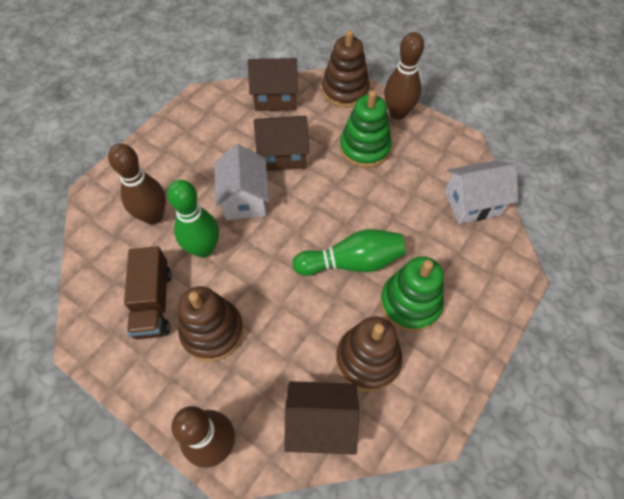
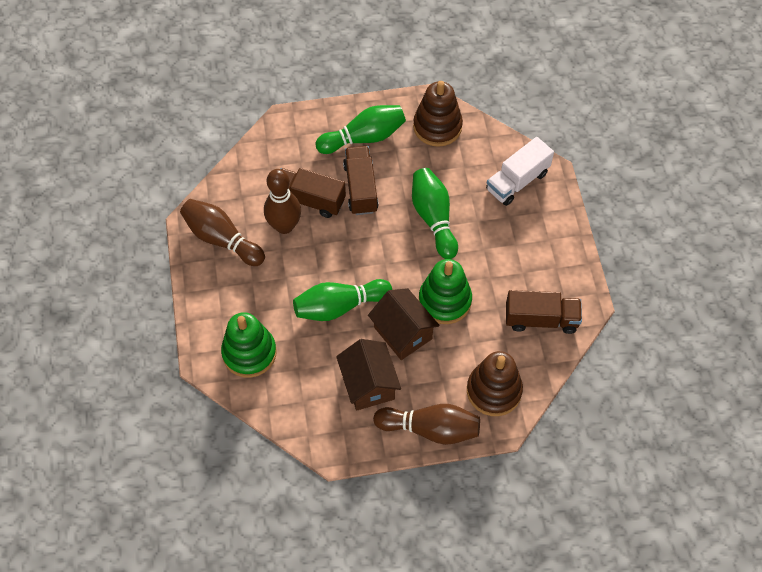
brown house: 3 -> 2
brown stacking toy: 3 -> 2
brown truck: 1 -> 3
green bowling pin: 2 -> 3
white house: 2 -> 0
white truck: 0 -> 1

